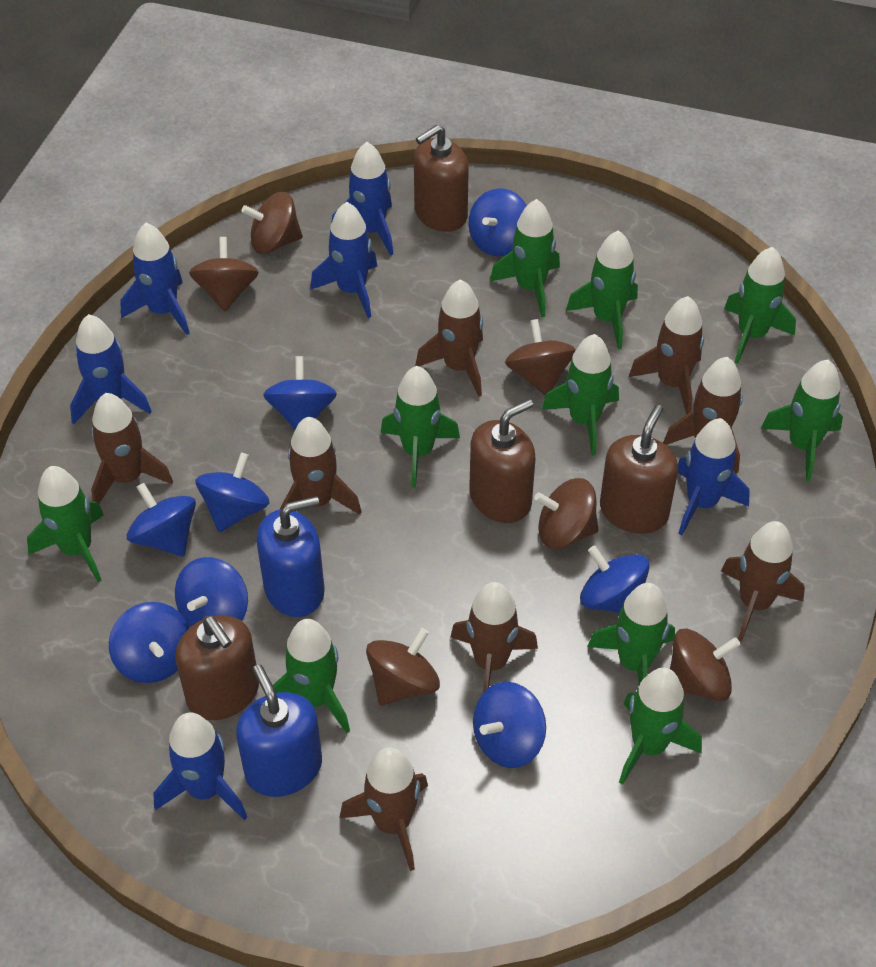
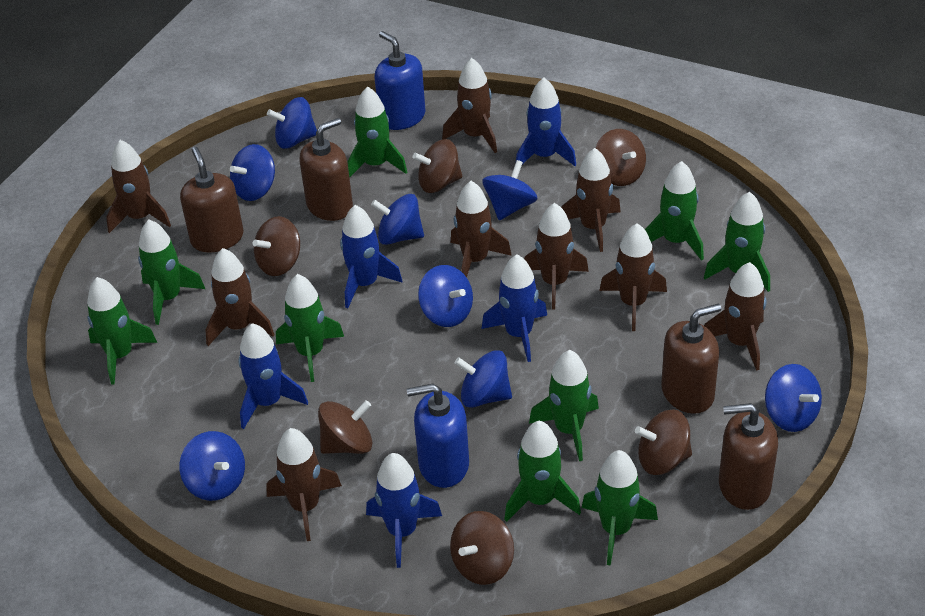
blue rocket: 6 -> 5
brown rocket: 8 -> 9
green rocket: 10 -> 9

